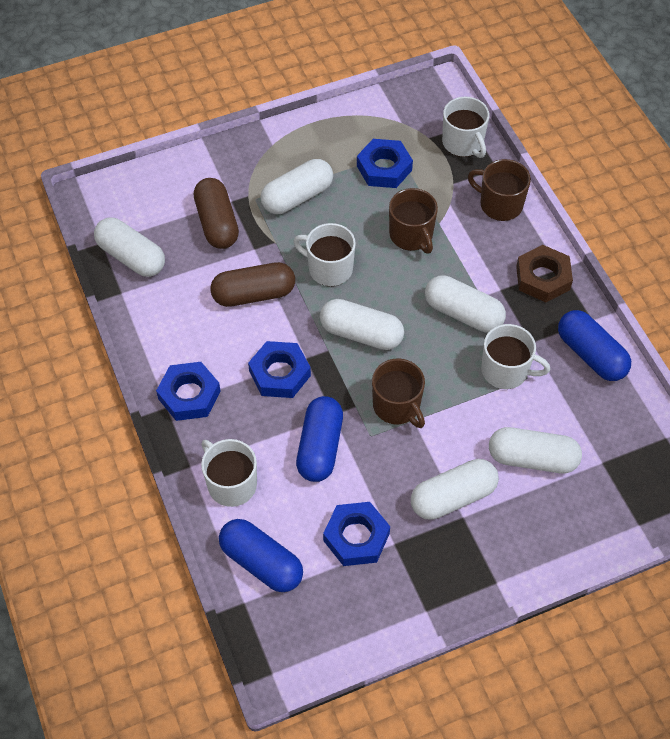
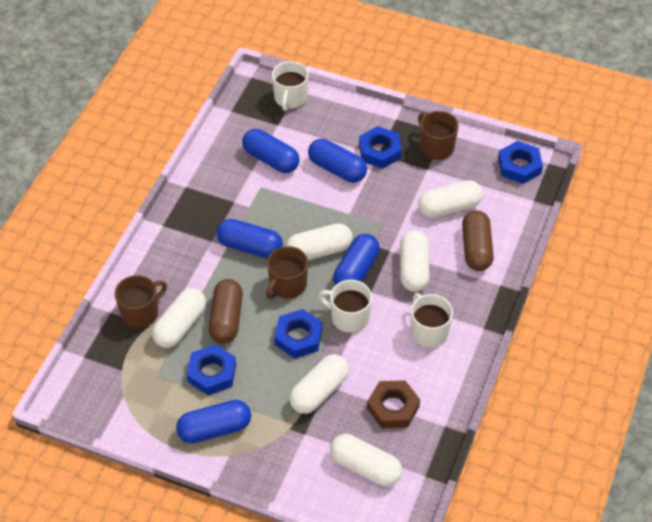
blue capsule: 3 -> 5
white mug: 4 -> 3

